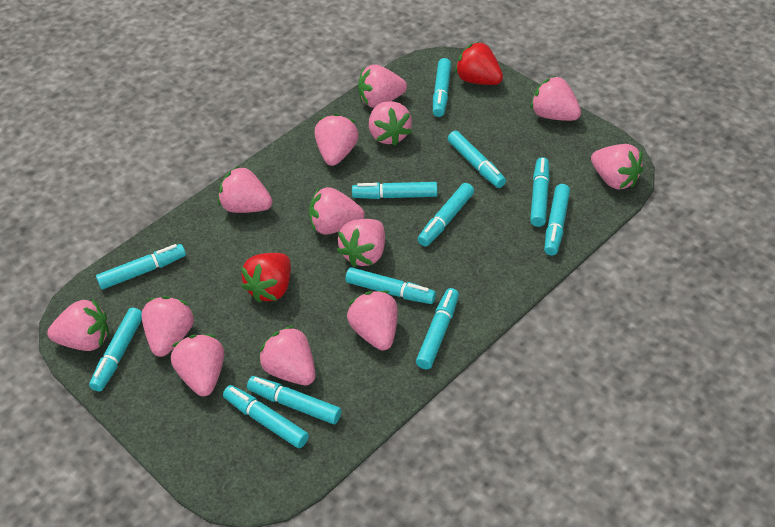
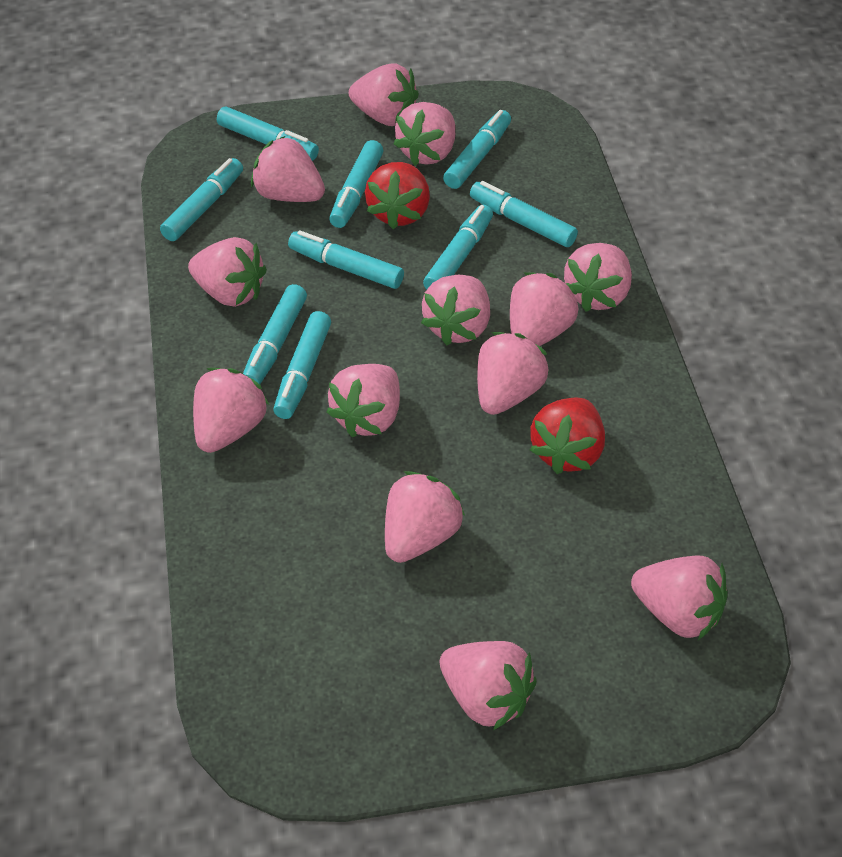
turquoise marker: 12 -> 9

